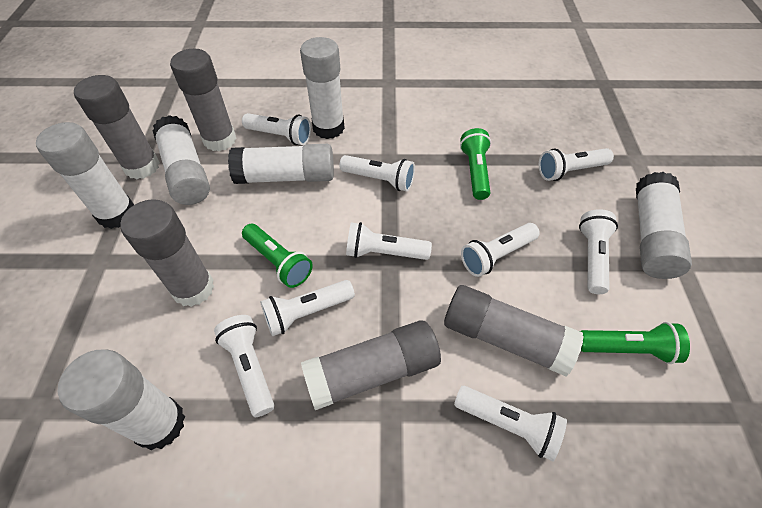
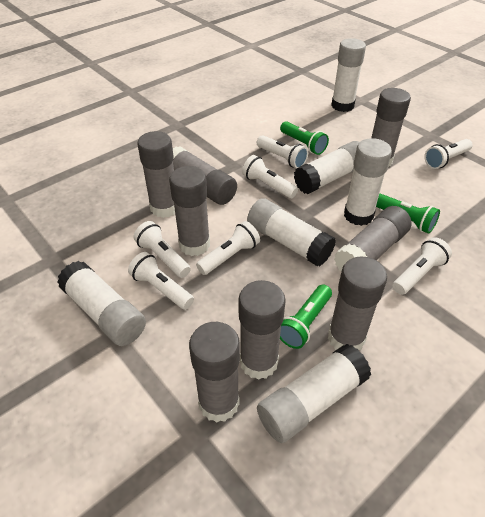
grey glue stick: 5 -> 8
white flashlight: 9 -> 7

